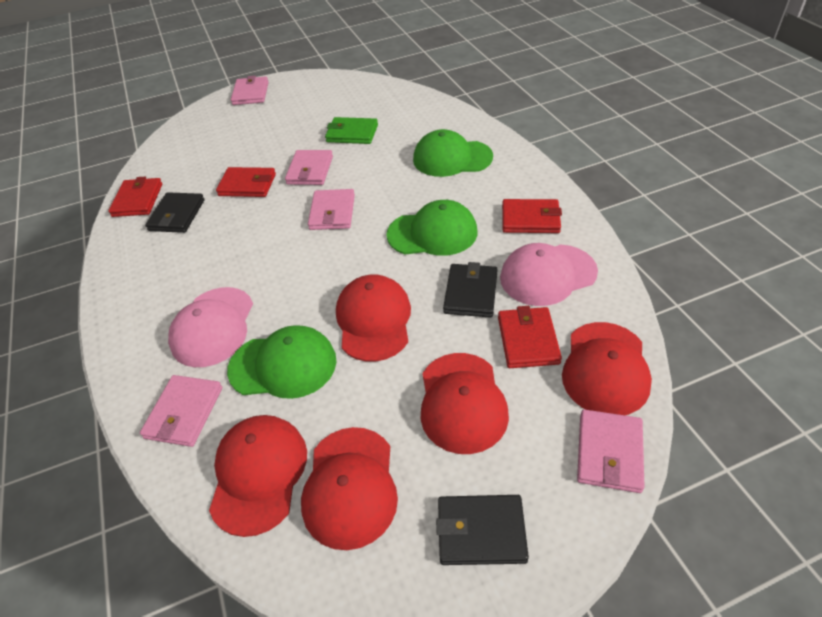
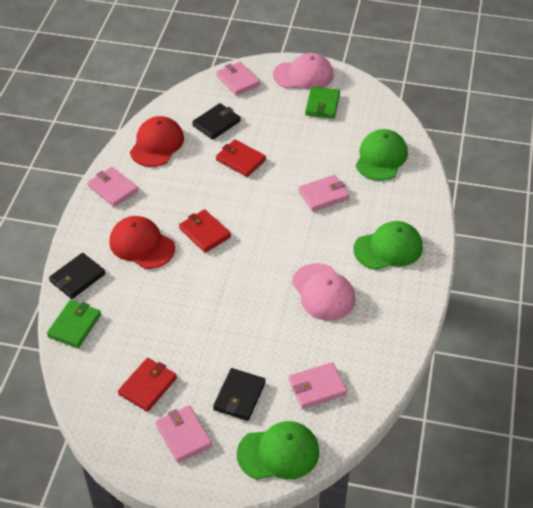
green wallet: 1 -> 2
red cap: 5 -> 2
red wallet: 4 -> 3

